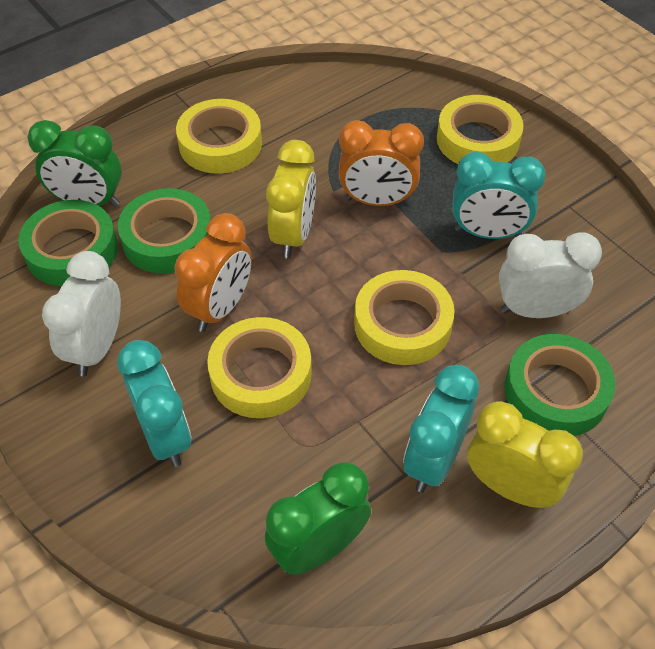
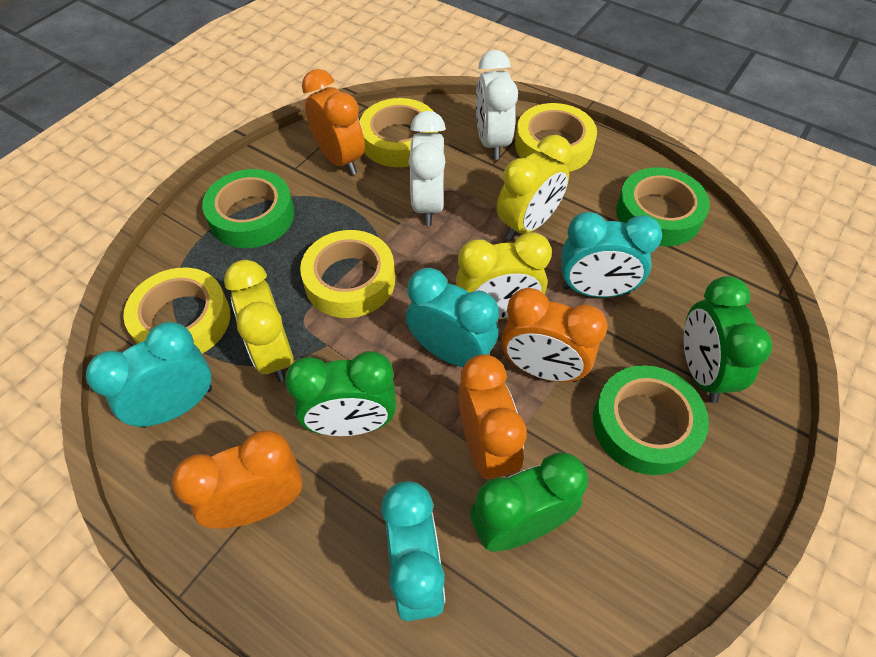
green clock: 2 -> 3
orange clock: 2 -> 4
turquoise clock: 3 -> 4
yellow clock: 2 -> 3

